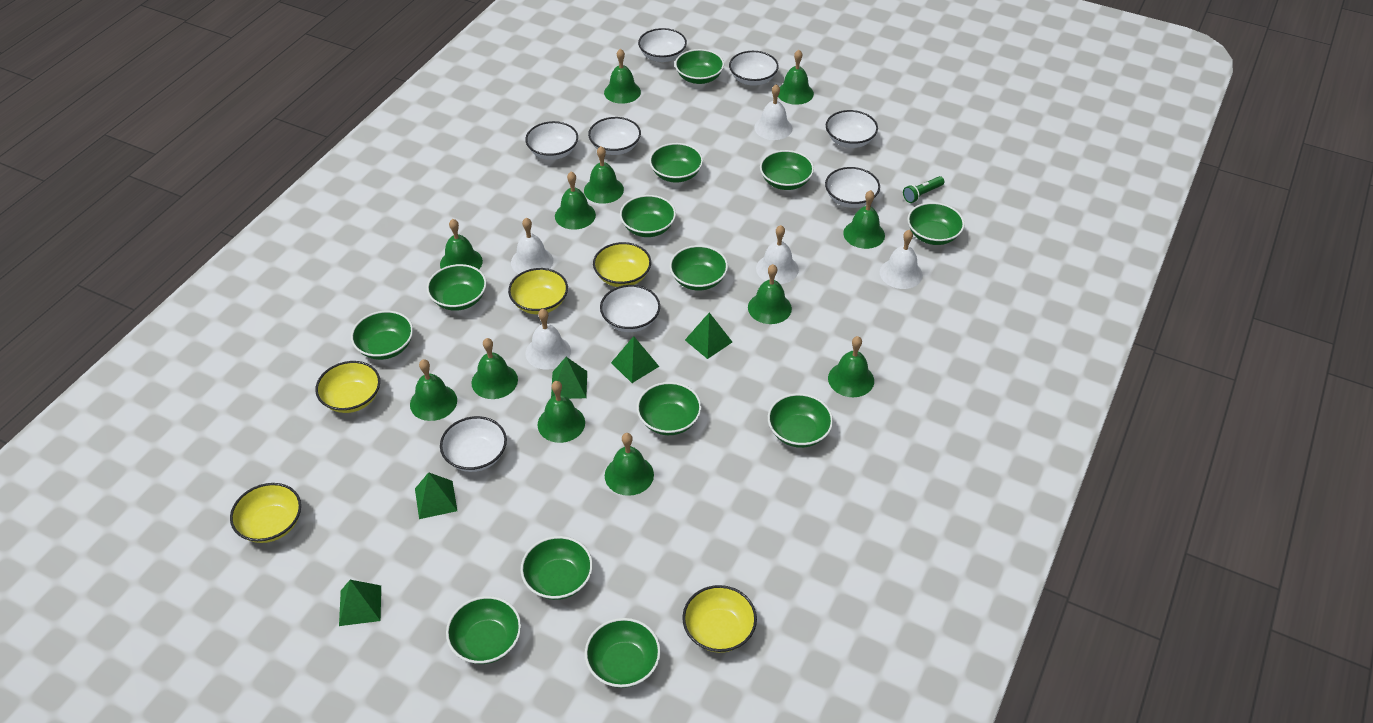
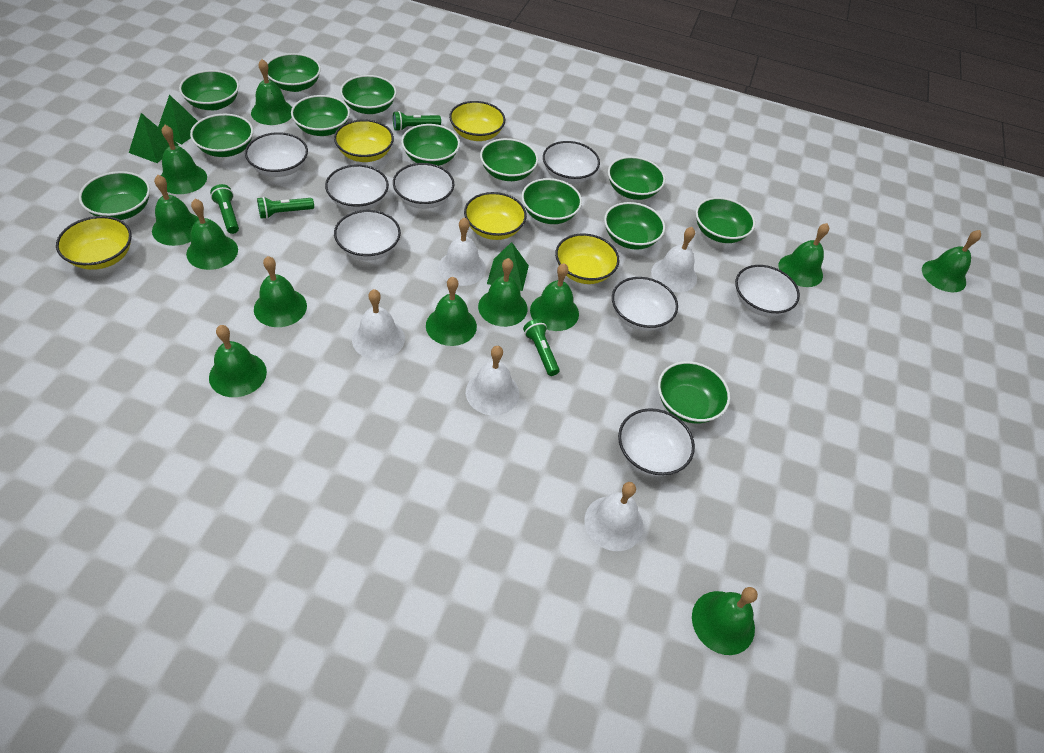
green flashlight: 1 -> 4
green pyramid: 5 -> 3

